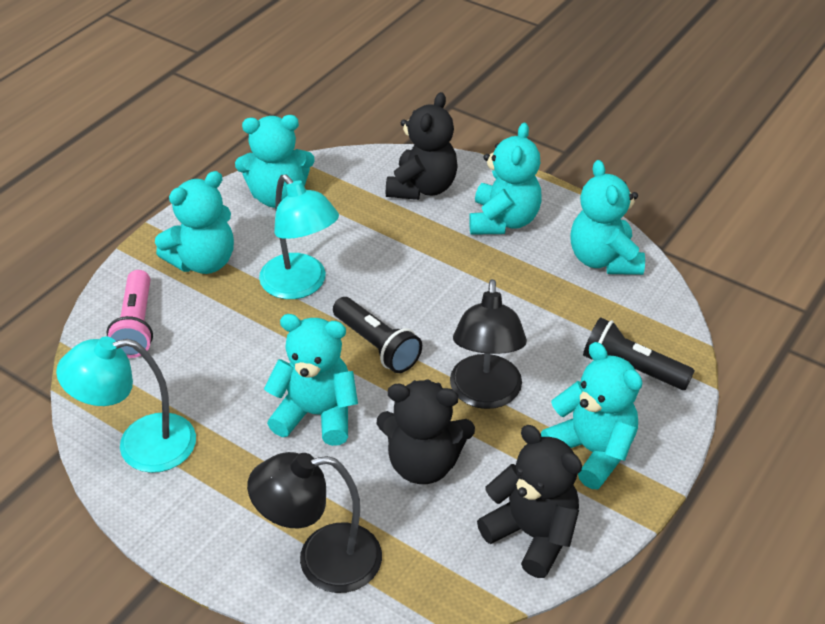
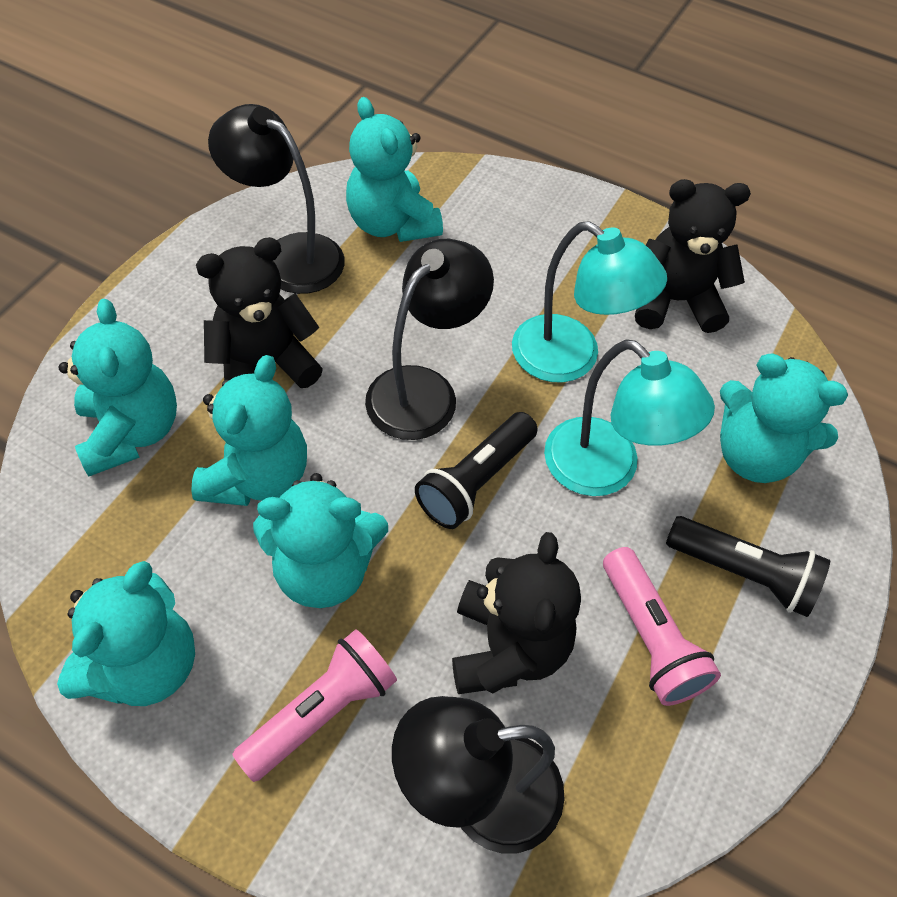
black lamp: 2 -> 3
pink flashlight: 1 -> 2

